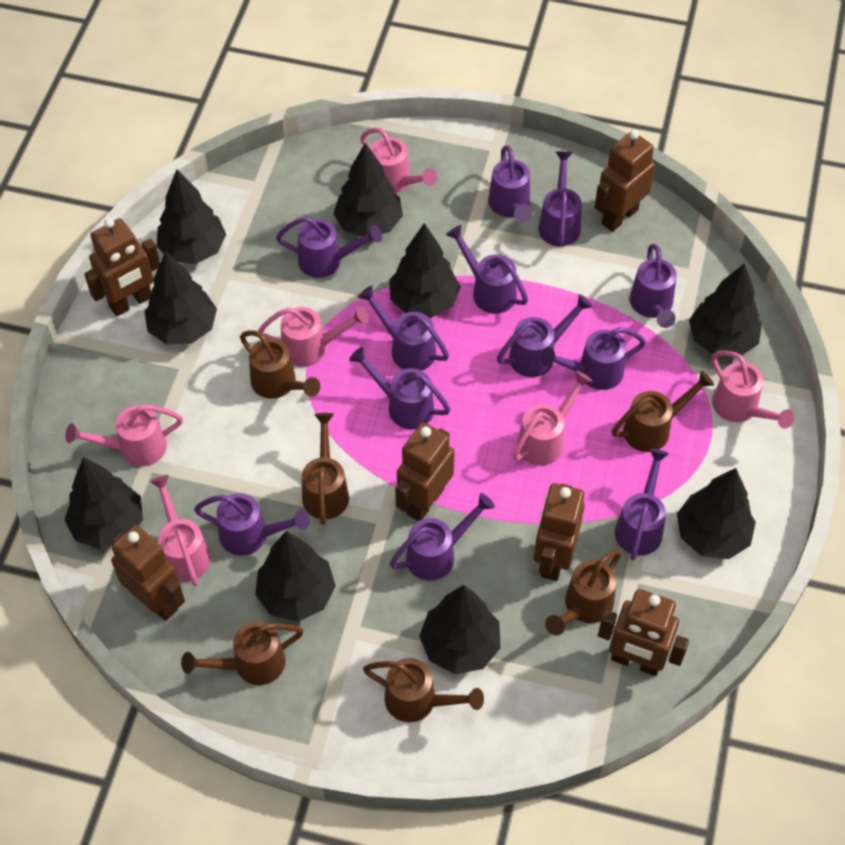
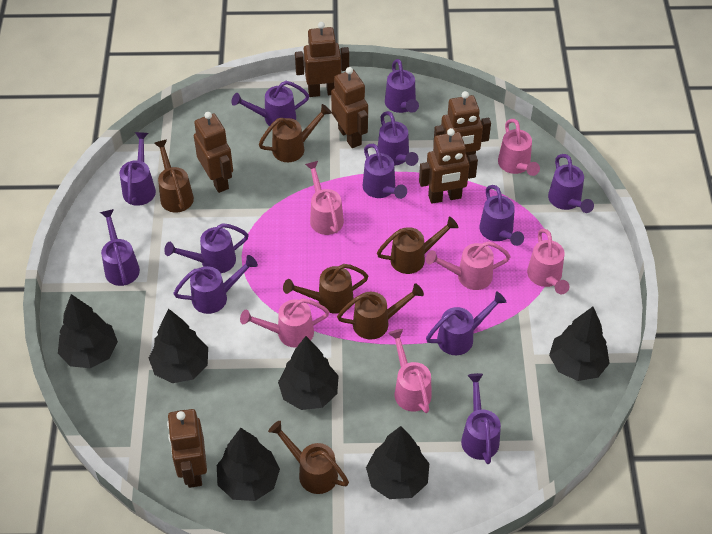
black tree: 9 -> 6

